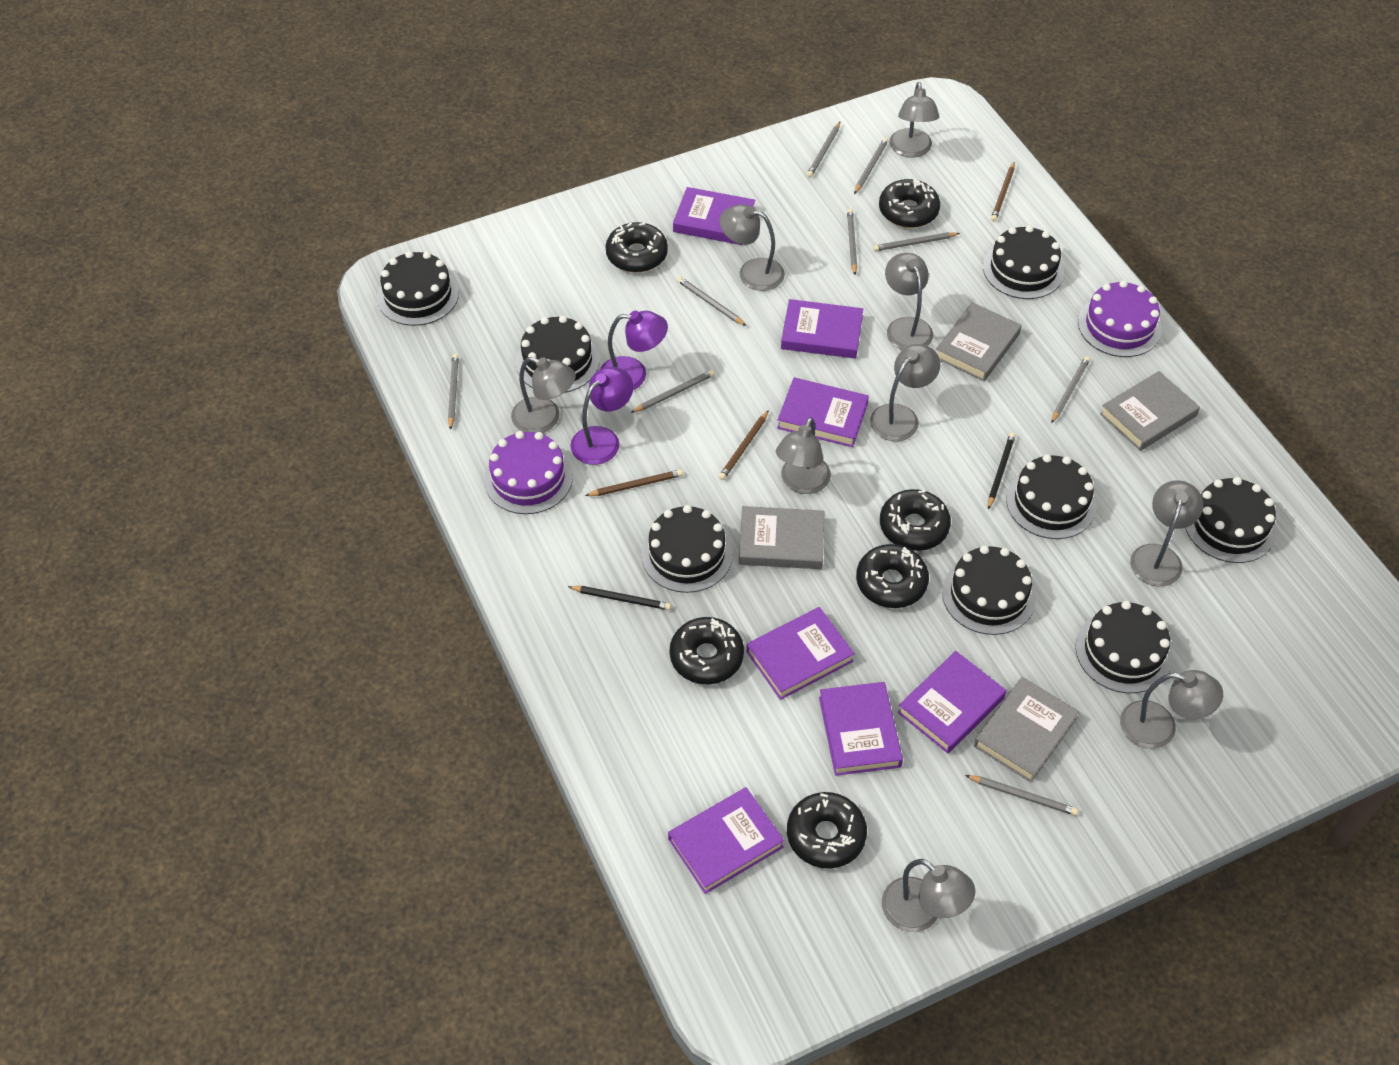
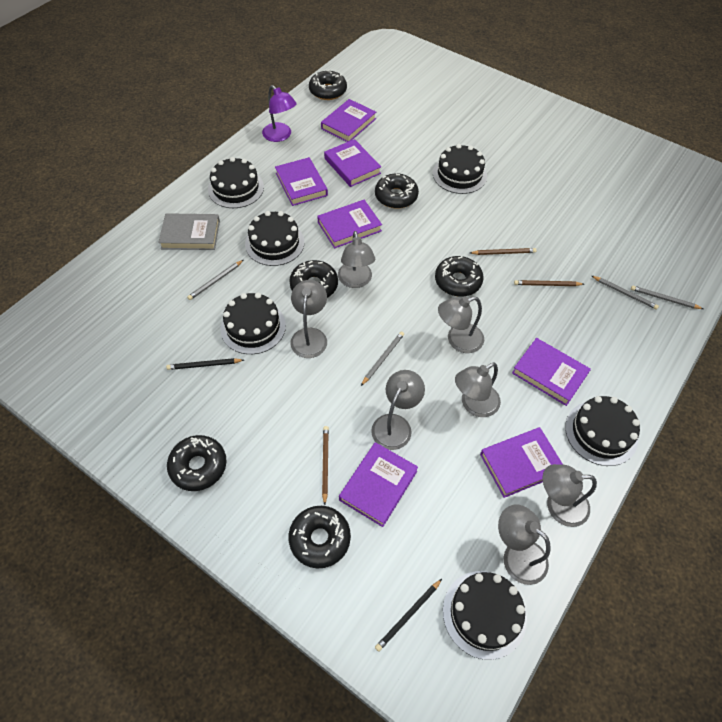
black cake: 8 -> 6
grey book: 4 -> 1
grey lamp: 9 -> 7
grey pencil: 9 -> 4
purple cake: 2 -> 0
purple lamp: 2 -> 1

